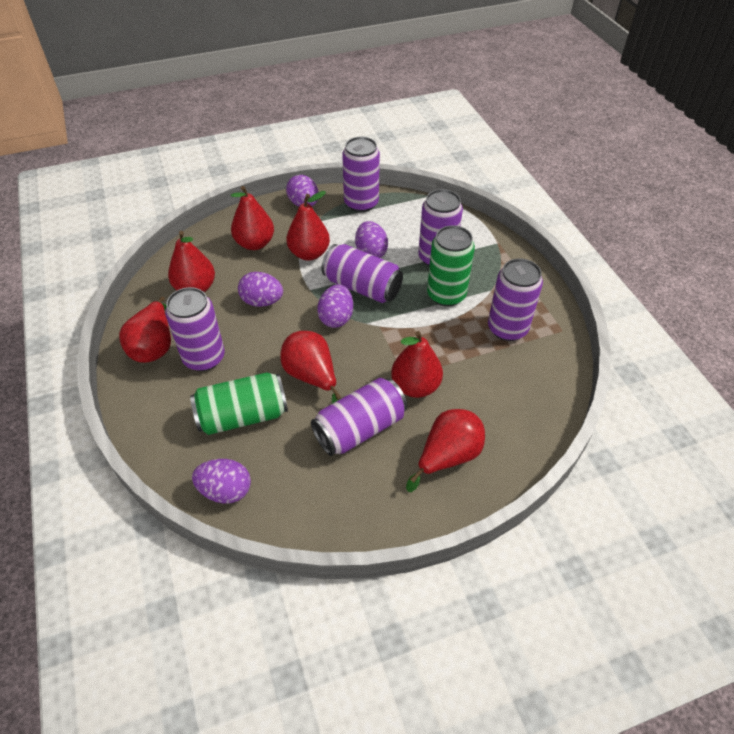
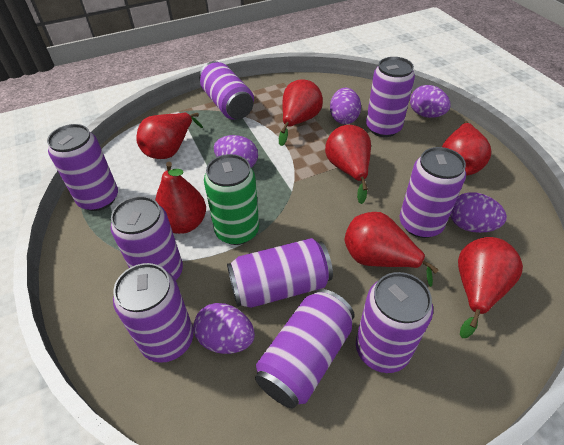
green can: 2 -> 1
purple can: 6 -> 9

